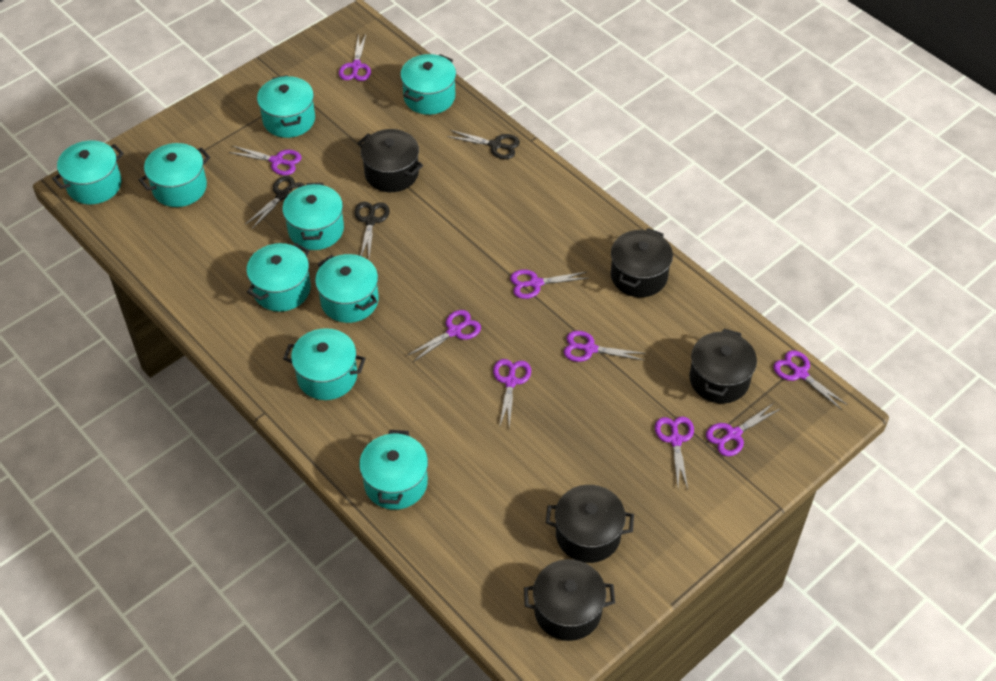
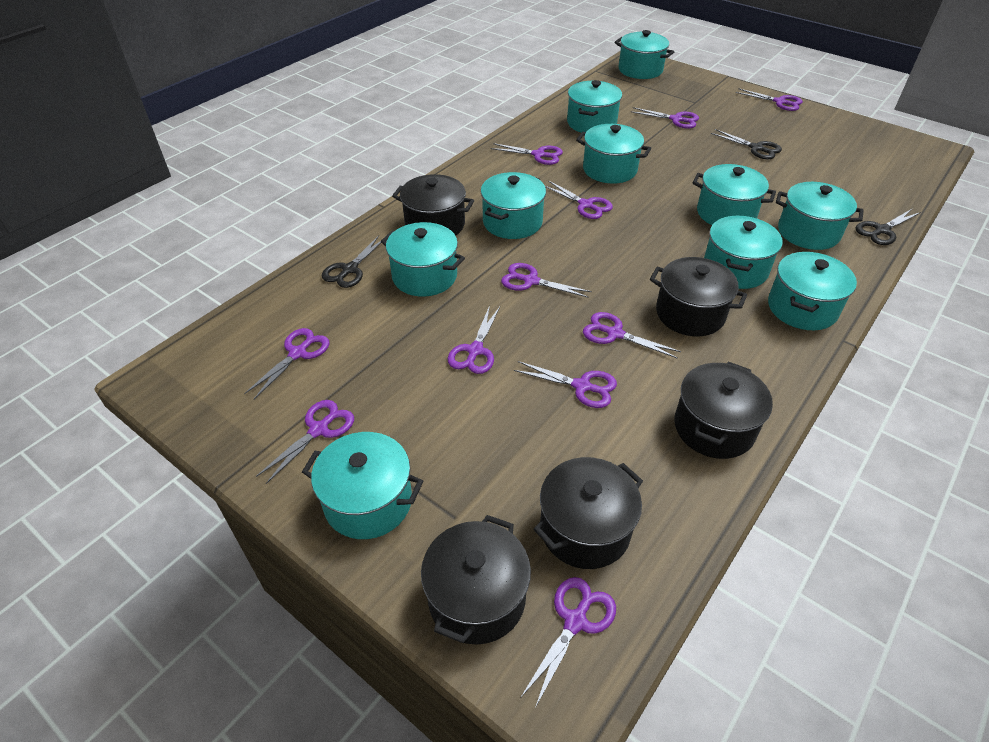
purple scissors: 9 -> 11
turquoise pot: 9 -> 10

